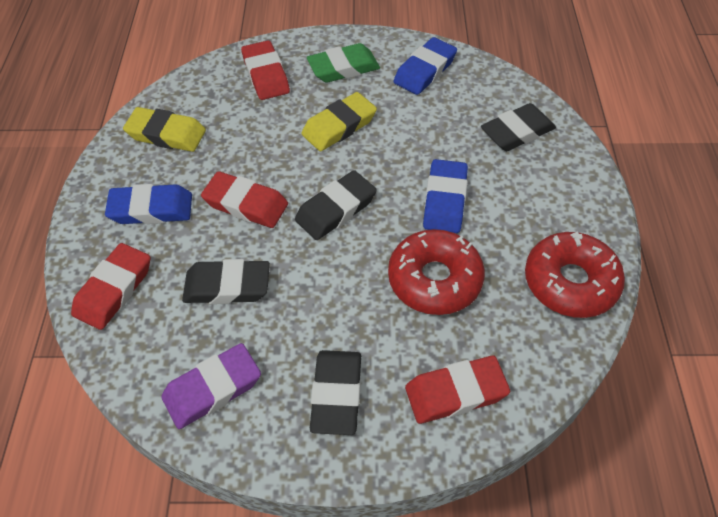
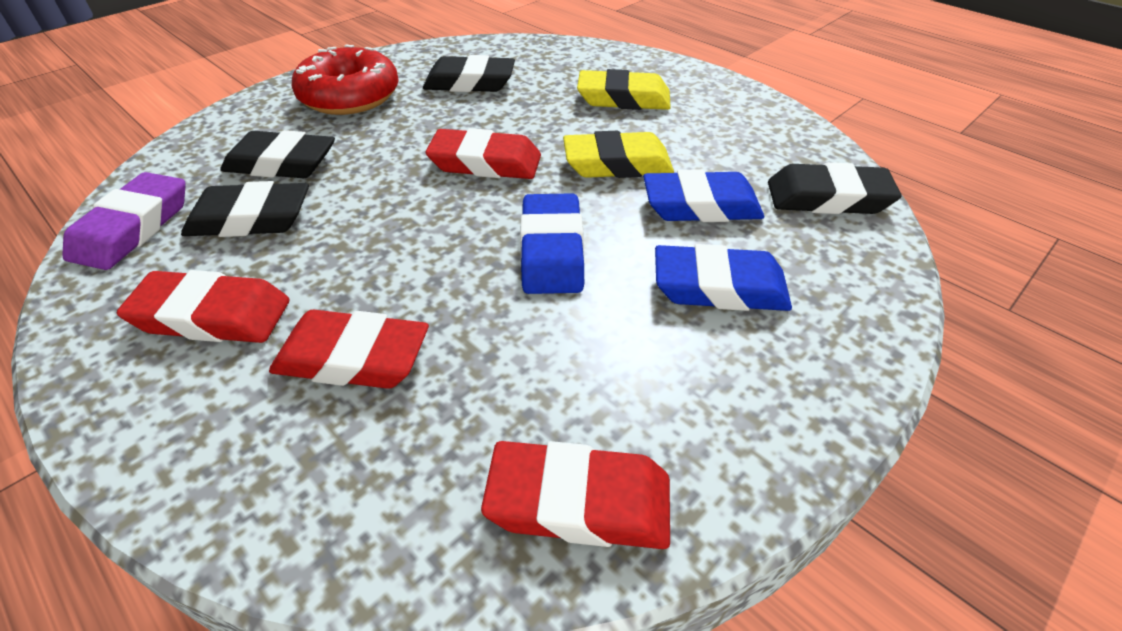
green eraser: 1 -> 0
red donut: 2 -> 1

